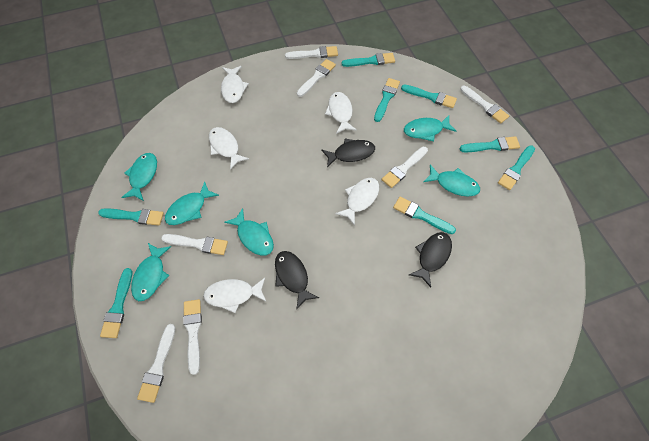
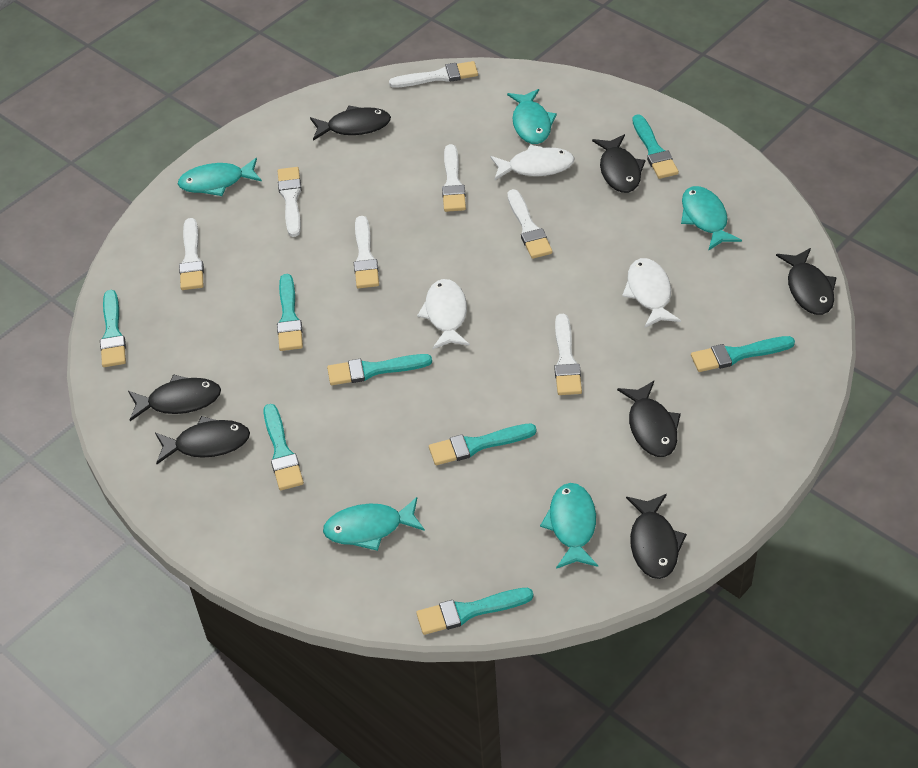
black fish: 3 -> 7
turquoise fish: 6 -> 5
white fish: 5 -> 3

